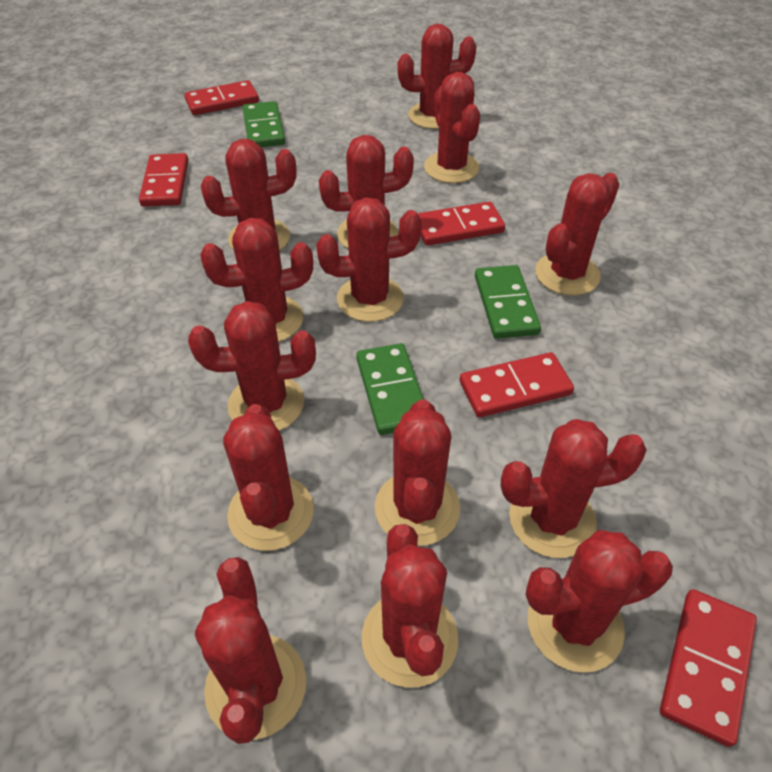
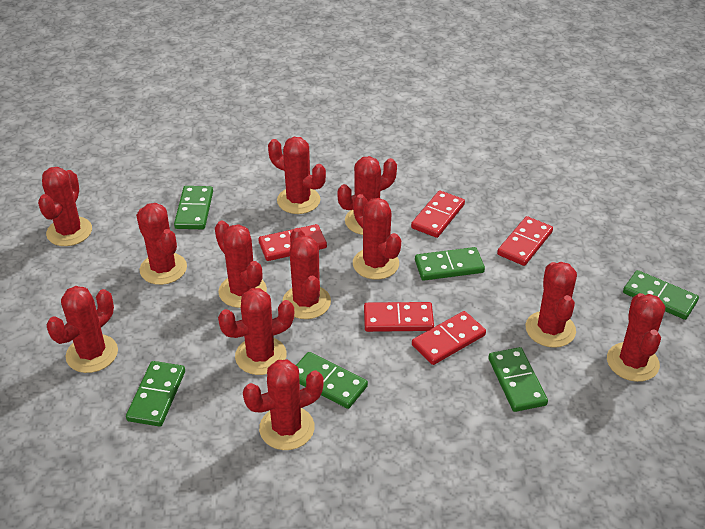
green domino: 3 -> 6
red cactus: 14 -> 12

